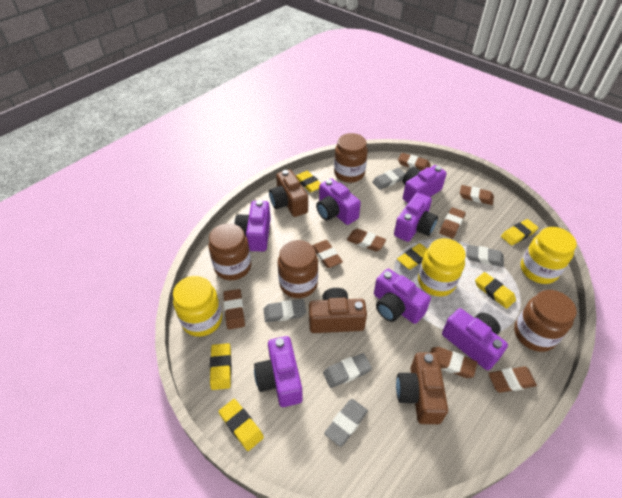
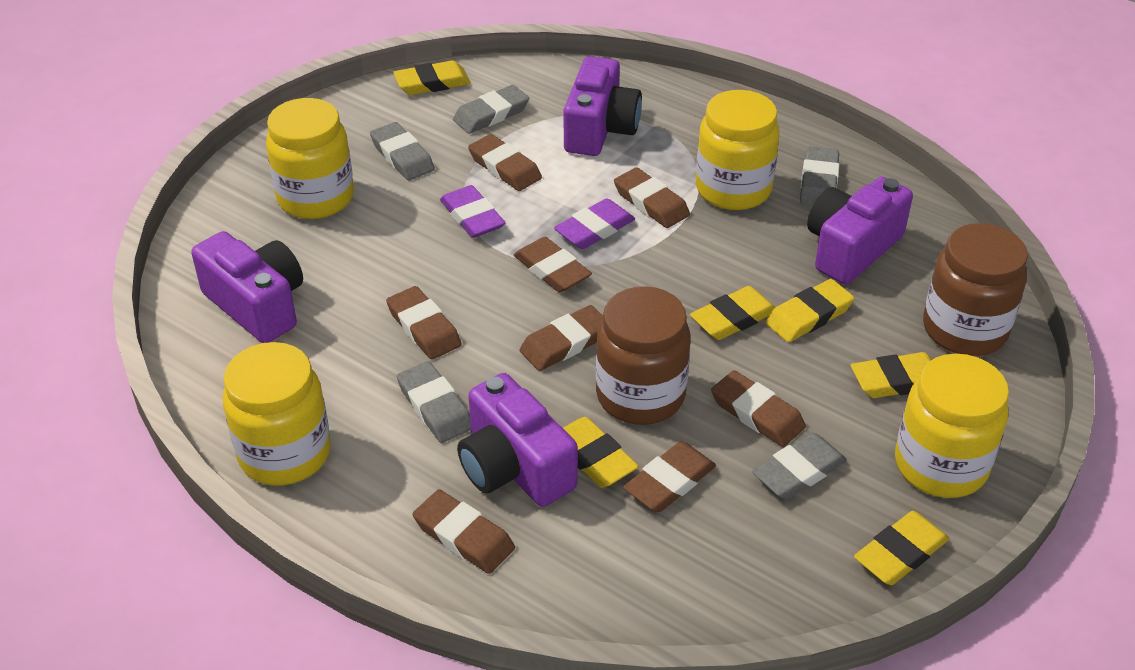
brown camera: 3 -> 0
brown jar: 4 -> 2
purple camera: 7 -> 4
purple eraser: 0 -> 2
yellow jar: 3 -> 4

